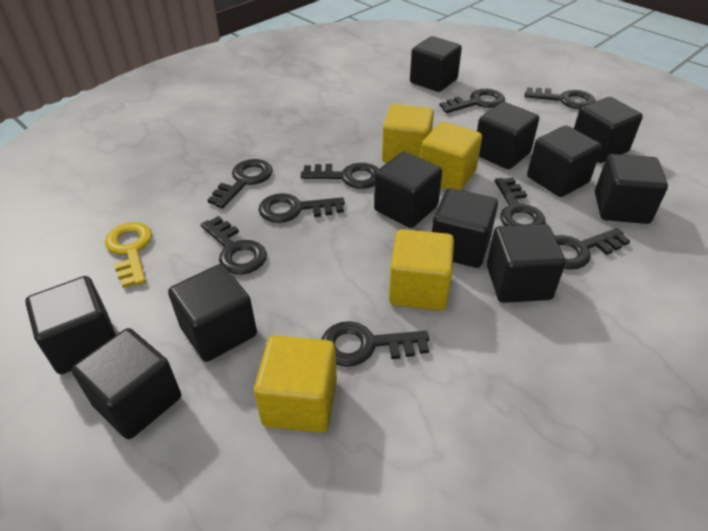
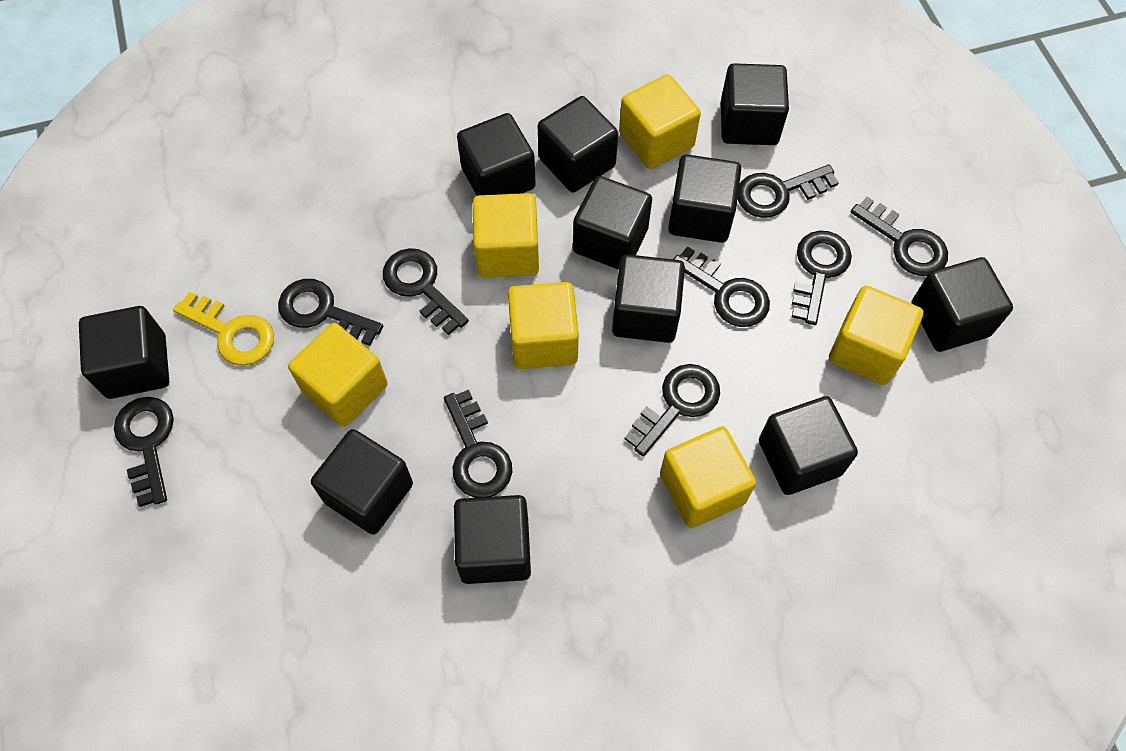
yellow cube: 4 -> 6

